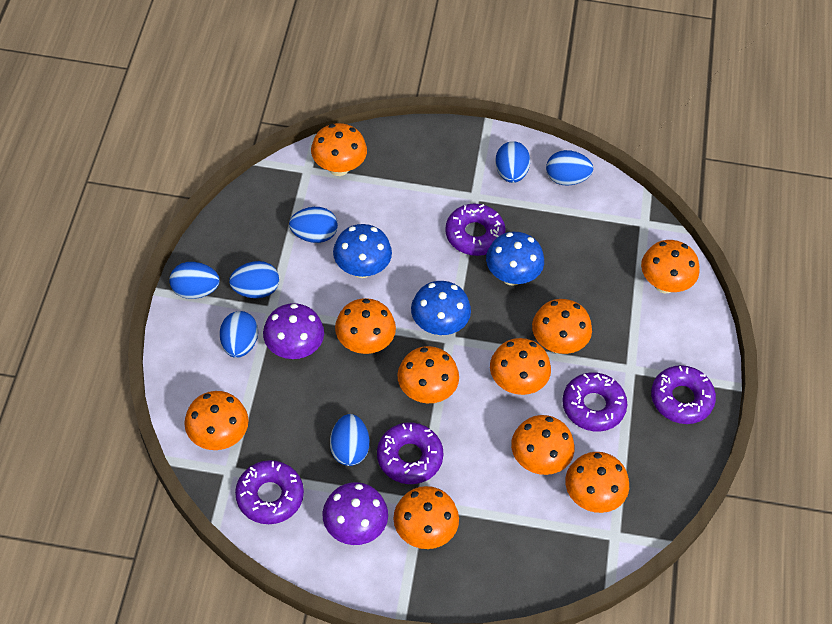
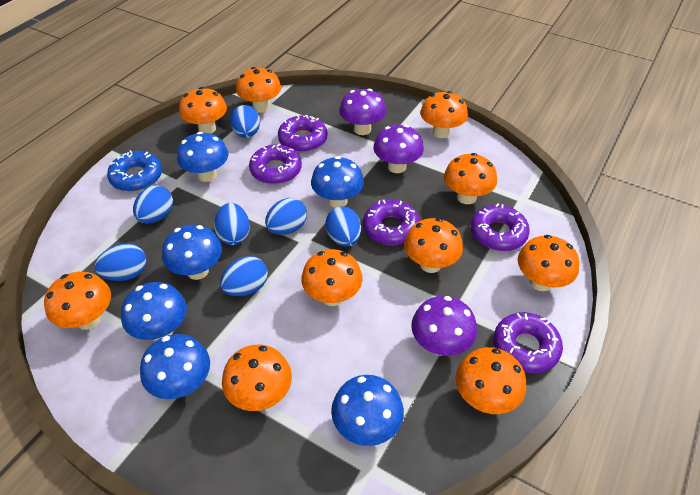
blue donut: 0 -> 1
blue mushroom: 3 -> 6
purple mushroom: 2 -> 3

